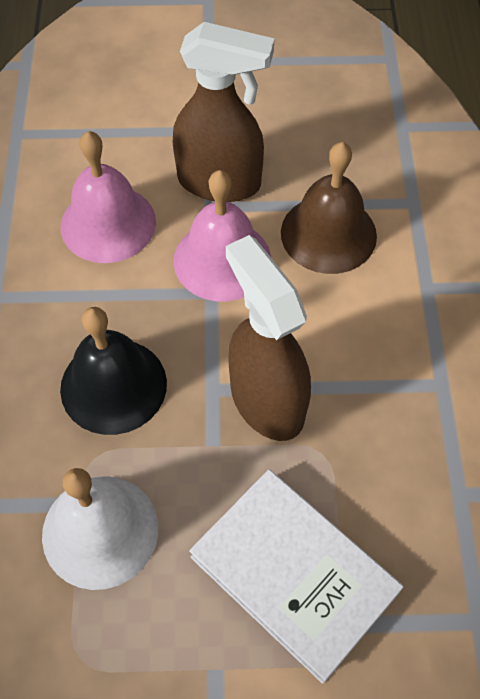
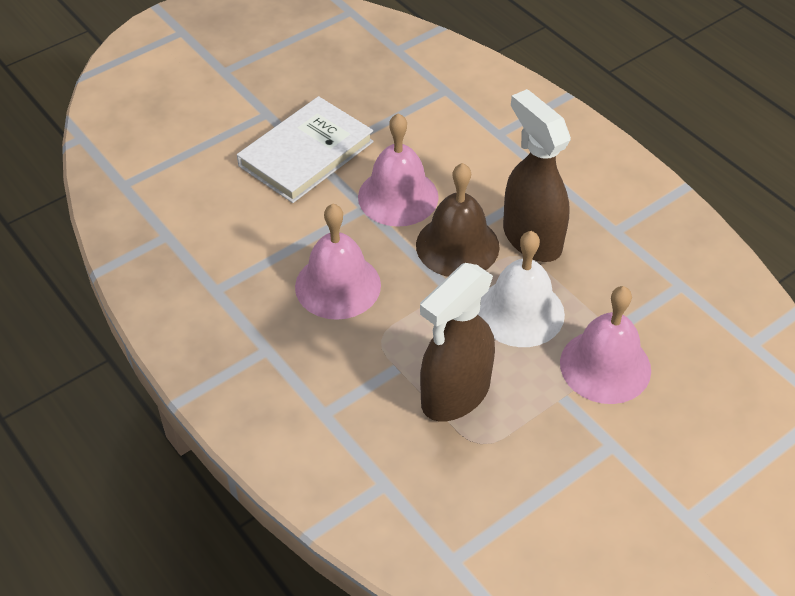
black bell: 1 -> 0
pink bell: 2 -> 3

